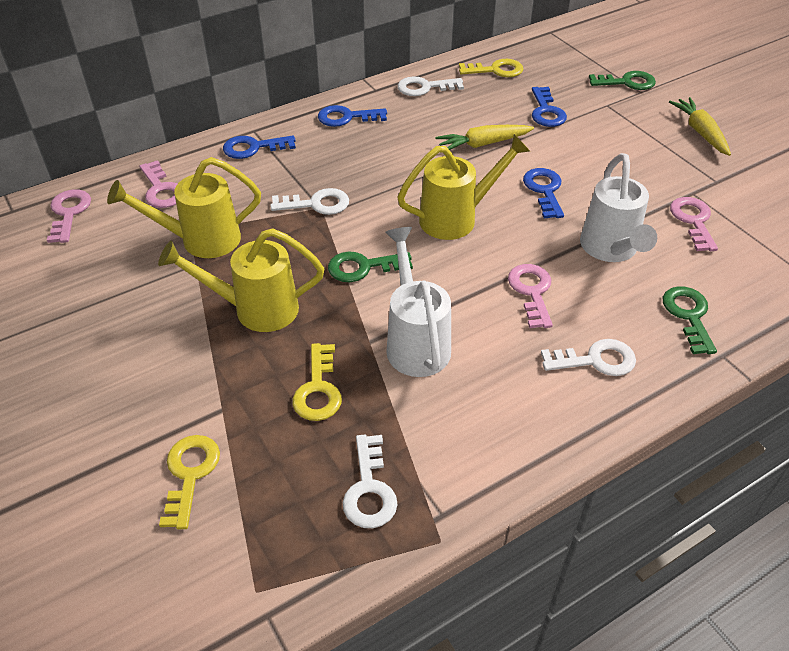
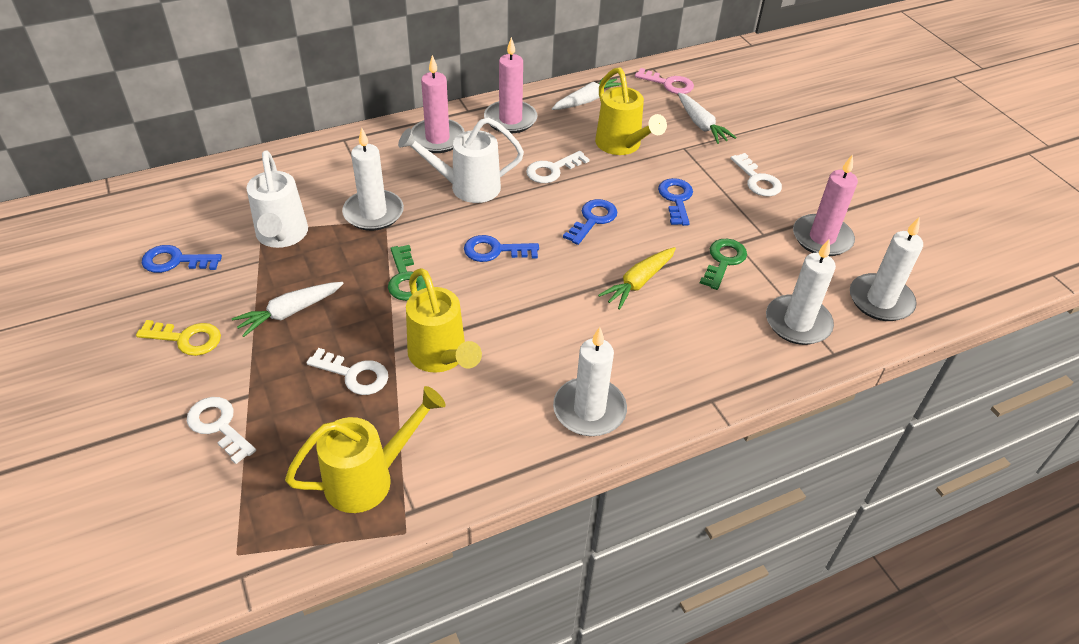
green key: 3 -> 2
pink candle: 0 -> 3
pink key: 4 -> 1
white candle: 0 -> 4
white carrot: 0 -> 3
yellow carrot: 2 -> 1
yellow key: 3 -> 1

